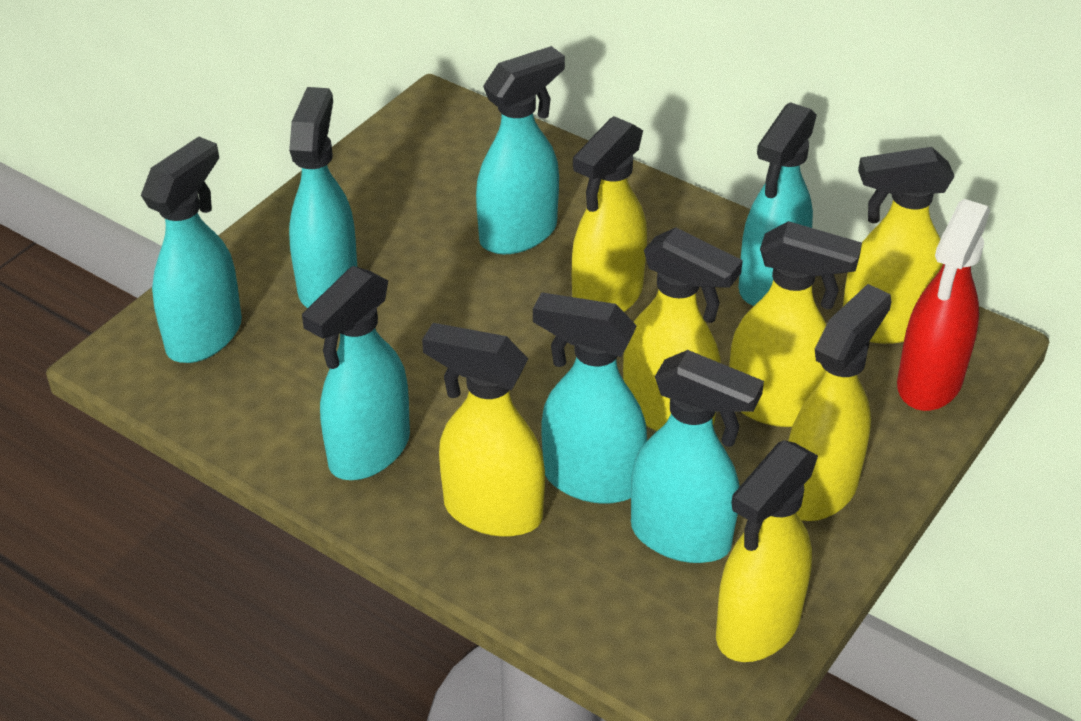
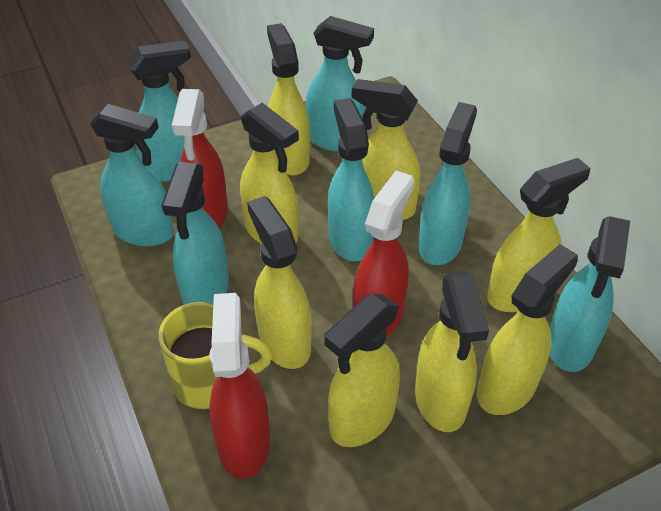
red spray bottle: 1 -> 3
yellow mug: 0 -> 1
yellow spray bottle: 7 -> 8

